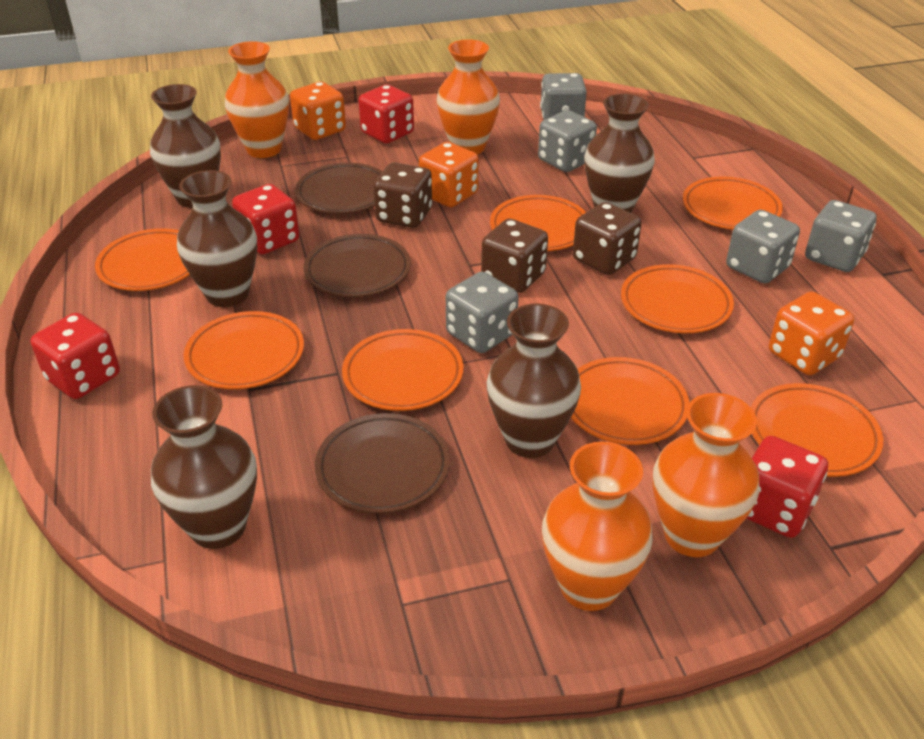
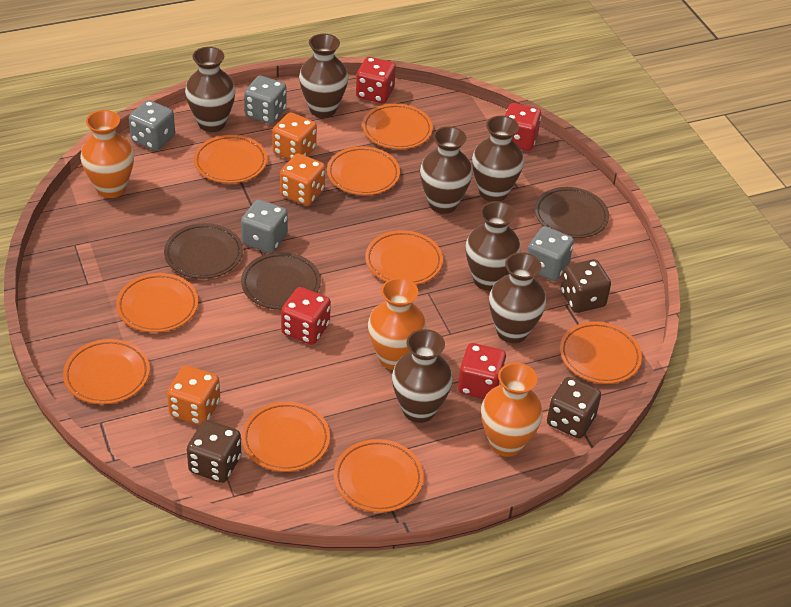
brown vase: 5 -> 7
grey dice: 5 -> 4
orange plate: 8 -> 9
orange vase: 4 -> 3

